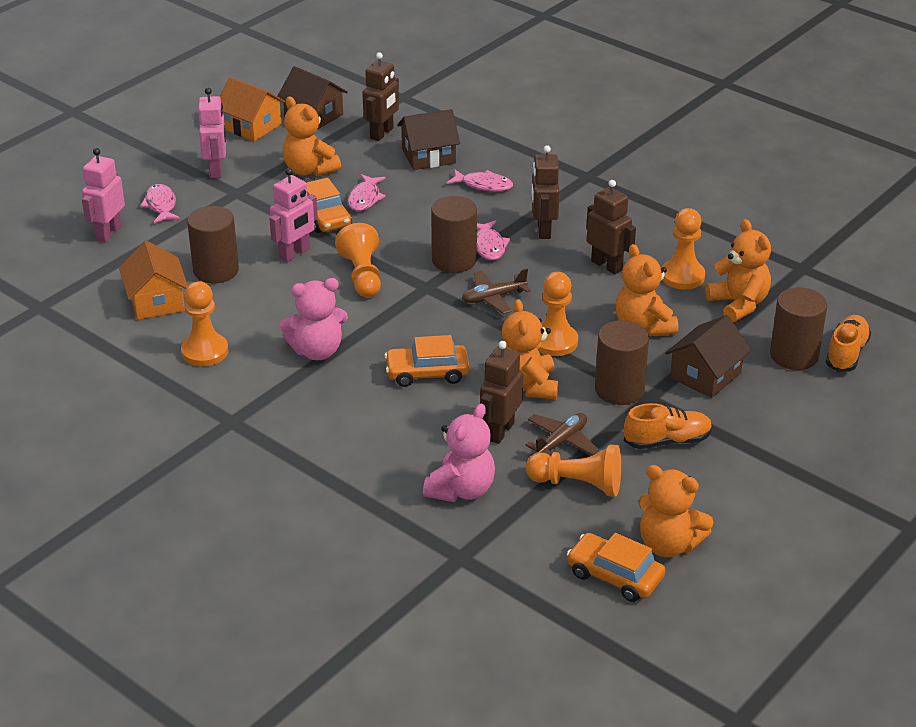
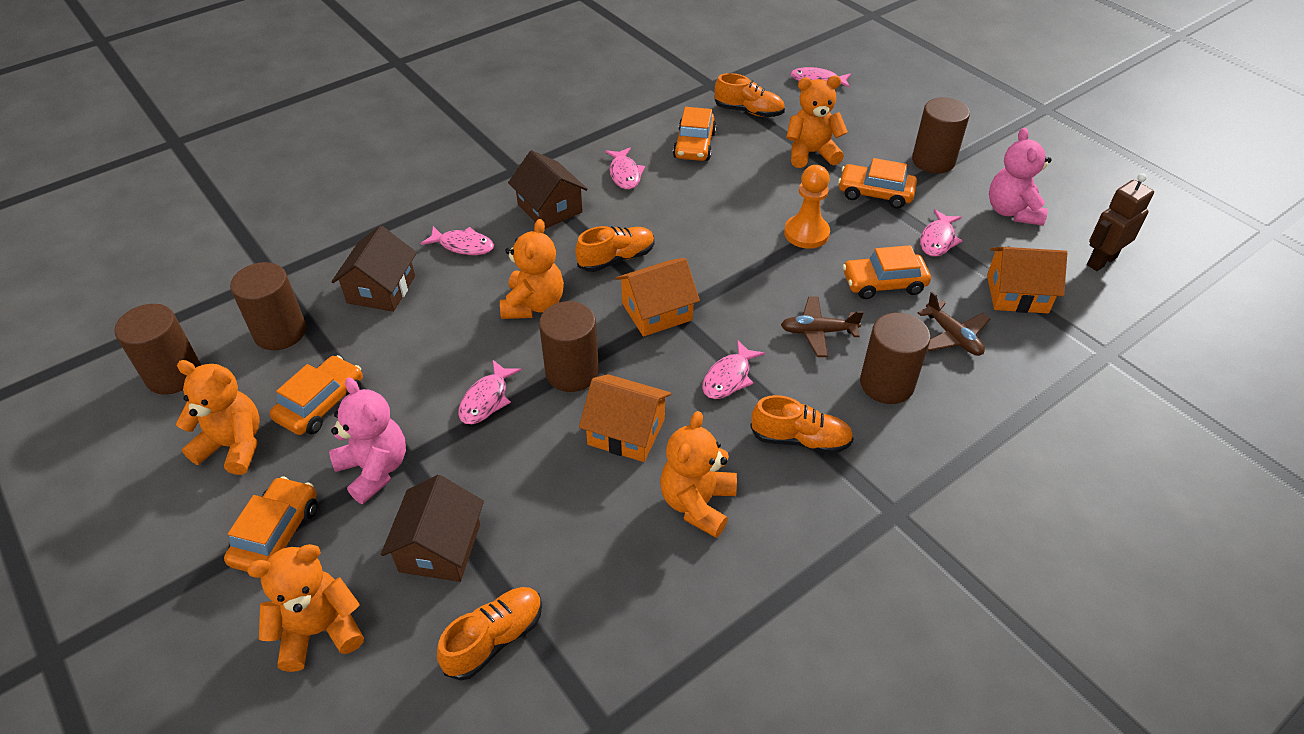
brown cylinder: 4 -> 5
brown robot: 4 -> 1
orange car: 3 -> 5
orange house: 2 -> 3
orange pawn: 5 -> 1
orange shoe: 2 -> 4
pink fish: 4 -> 6
pink robot: 3 -> 0

